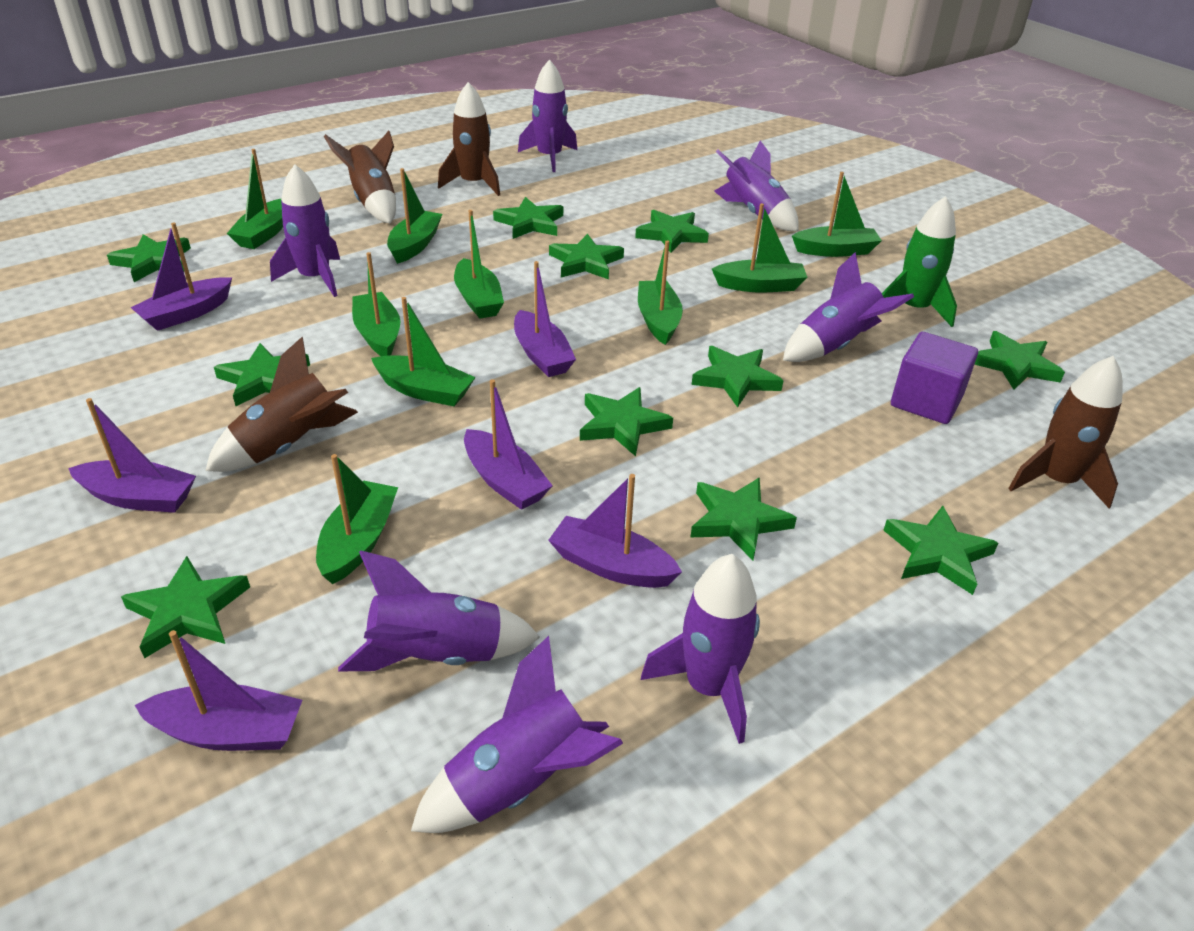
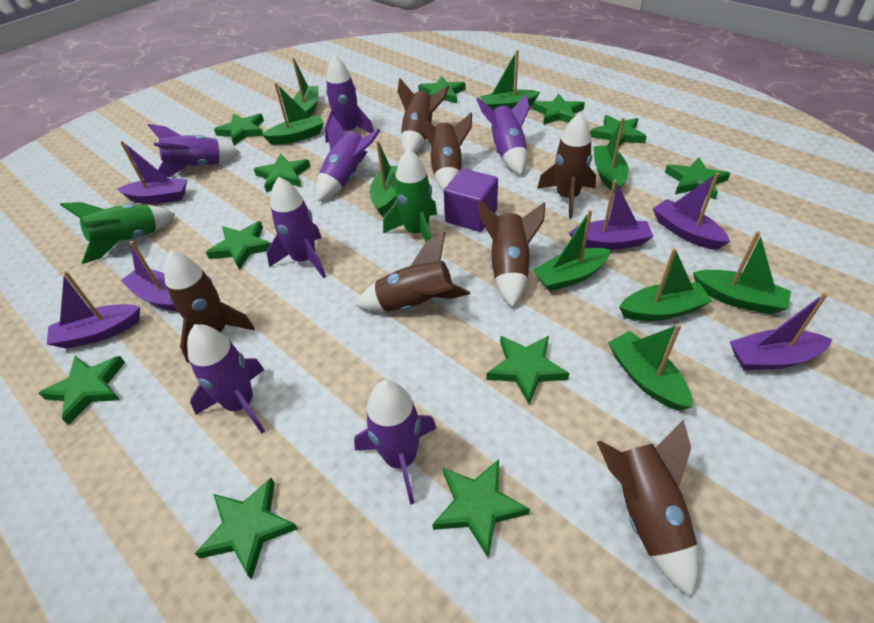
brown rocket: 4 -> 7
green rocket: 1 -> 2

